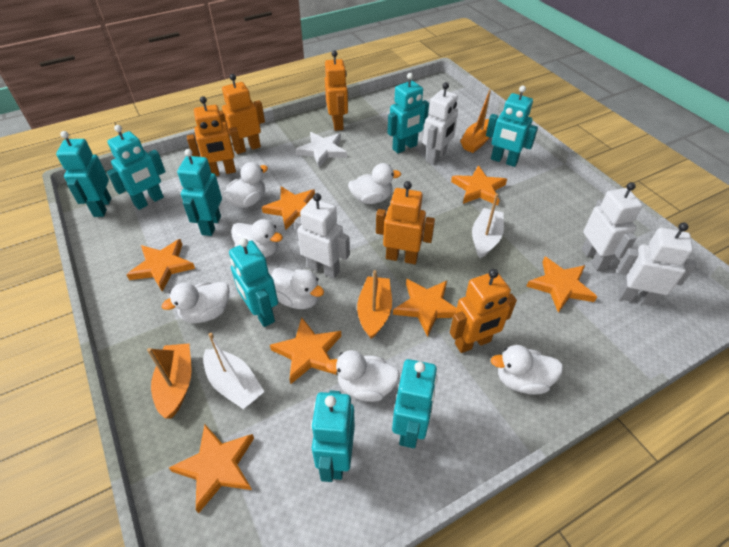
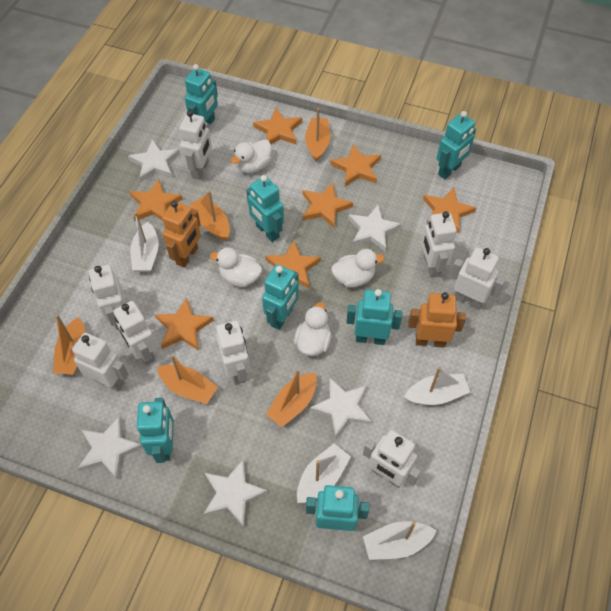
orange boat: 3 -> 5
orange robot: 5 -> 2
turquoise robot: 8 -> 7
white boat: 2 -> 4
white duck: 7 -> 4
white robot: 4 -> 8
white star: 1 -> 5

